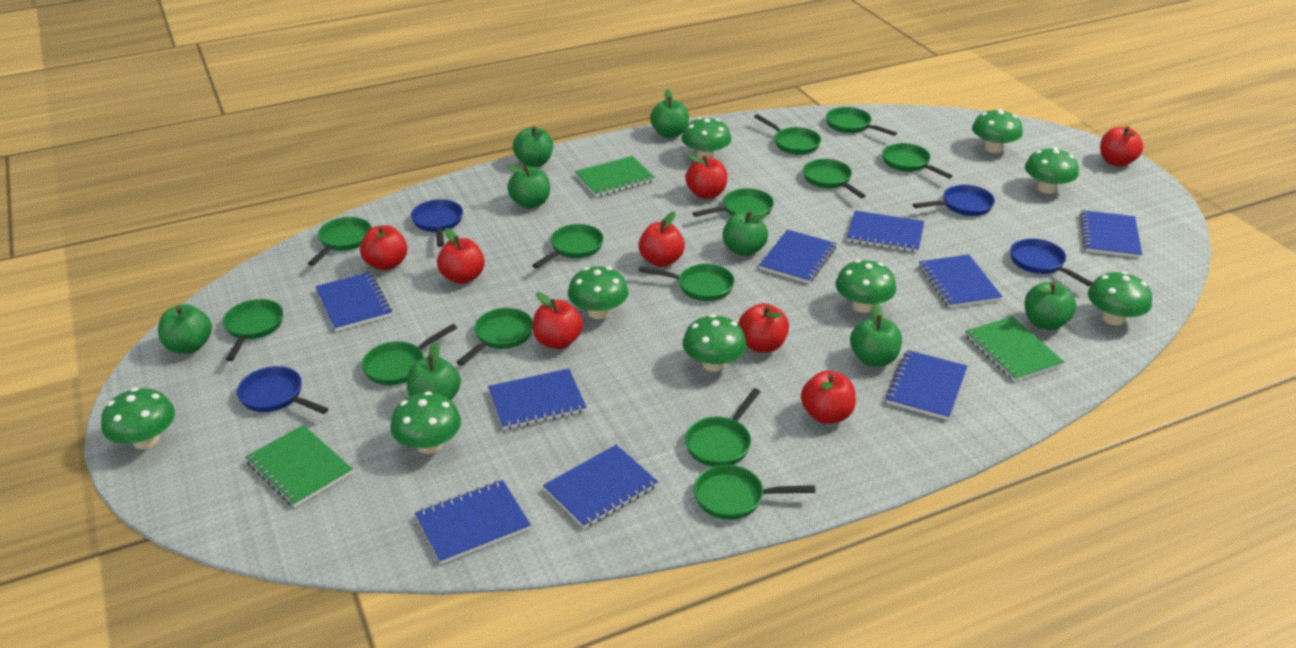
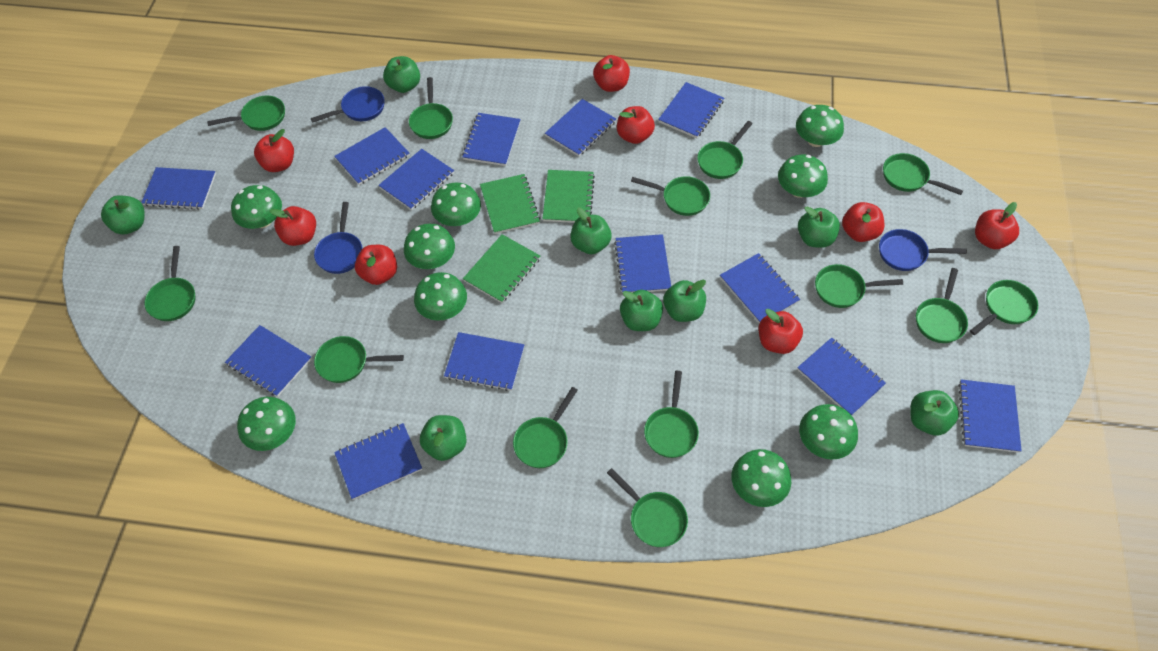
blue notebook: 9 -> 13
blue pan: 4 -> 3

